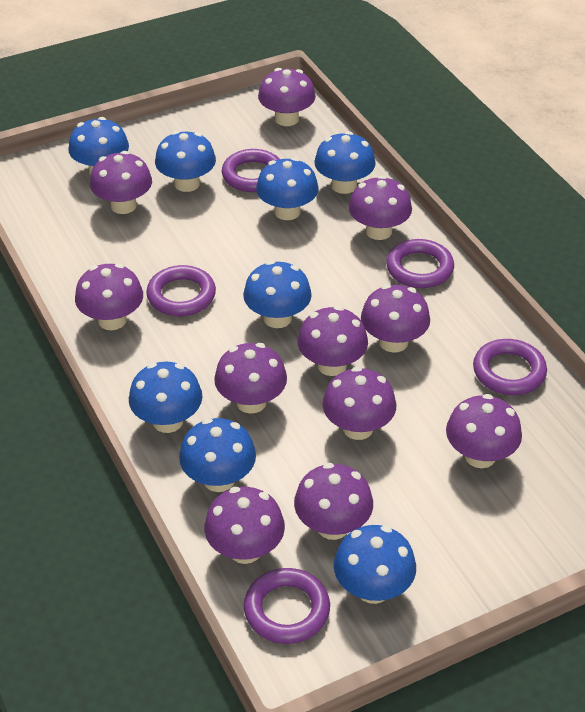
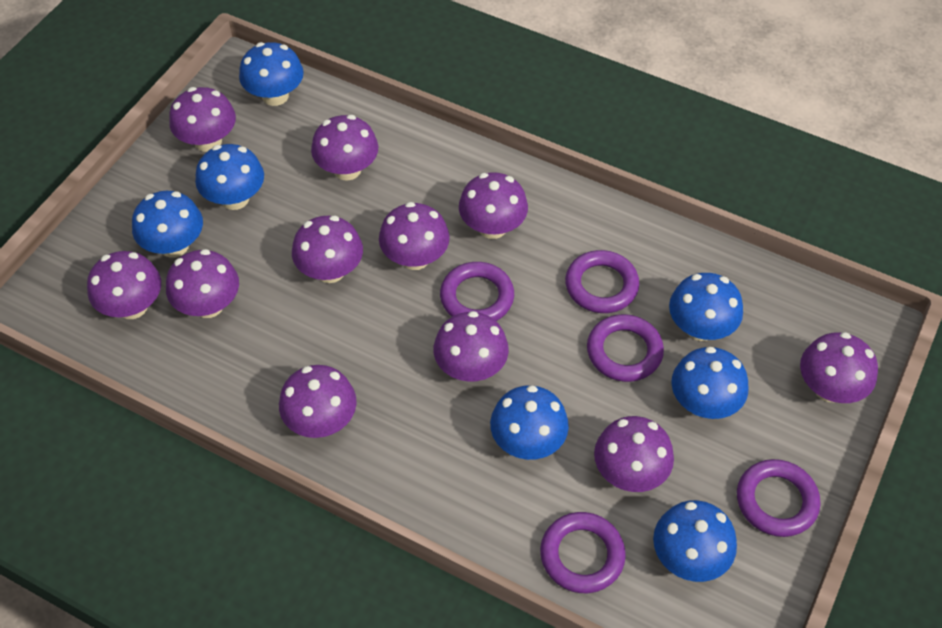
blue mushroom: 8 -> 7

